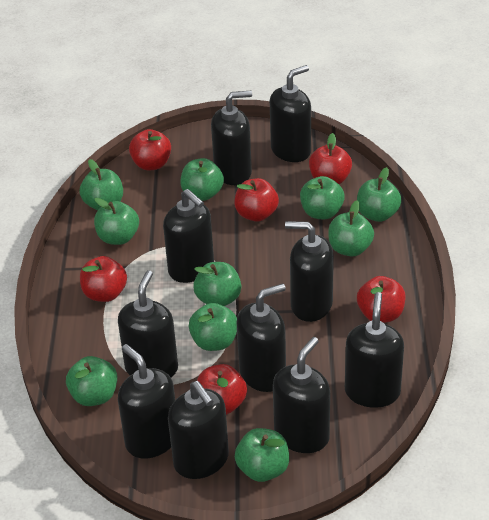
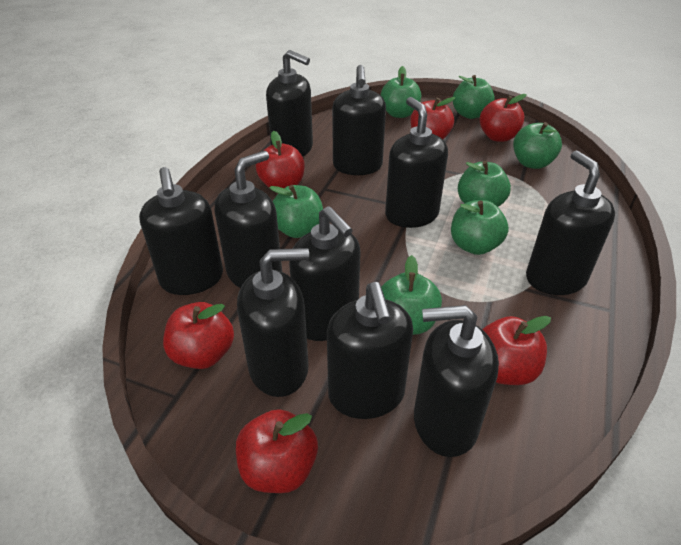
green apple: 10 -> 7

